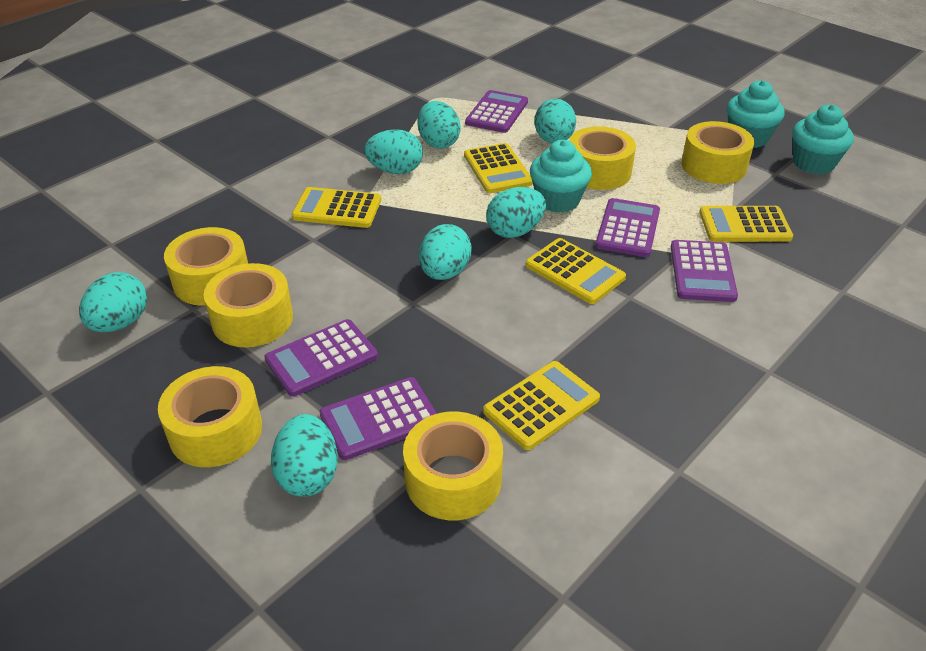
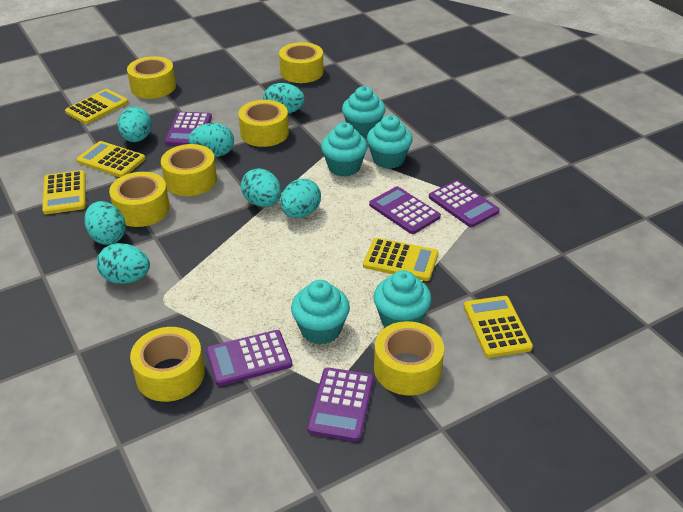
turquoise cupcake: 3 -> 5
yellow tape: 6 -> 7

